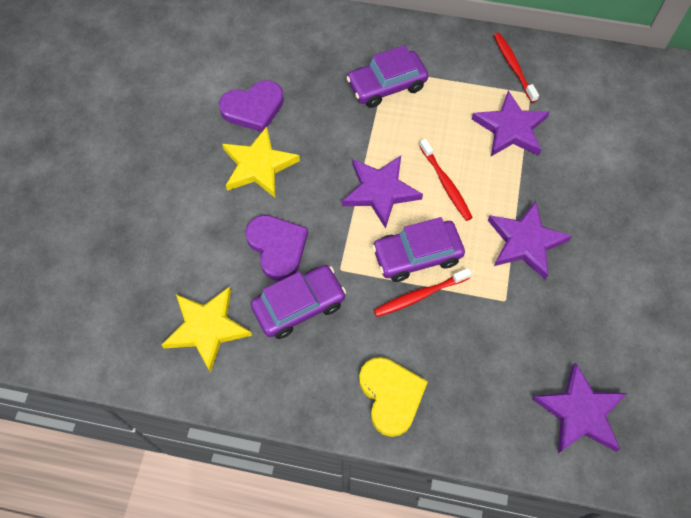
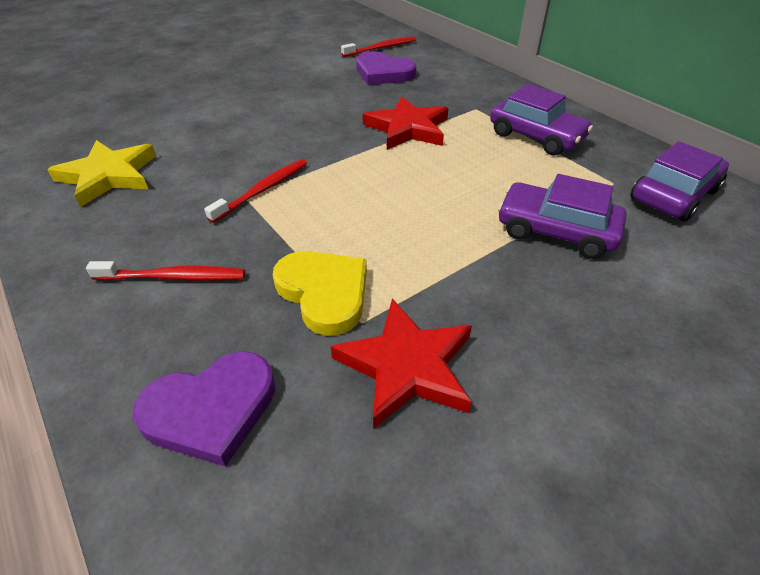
purple star: 4 -> 0
red star: 0 -> 2
yellow star: 2 -> 1

